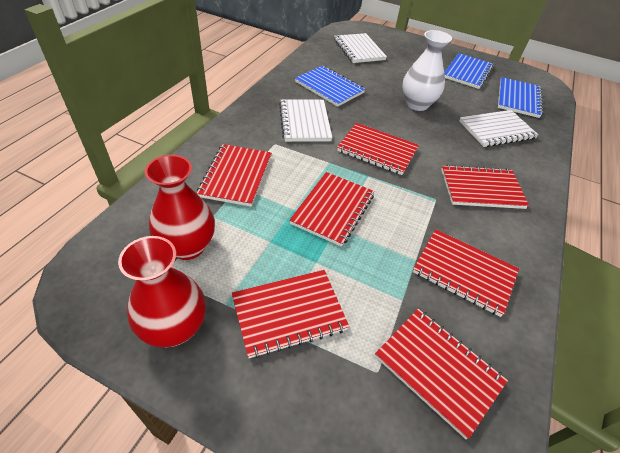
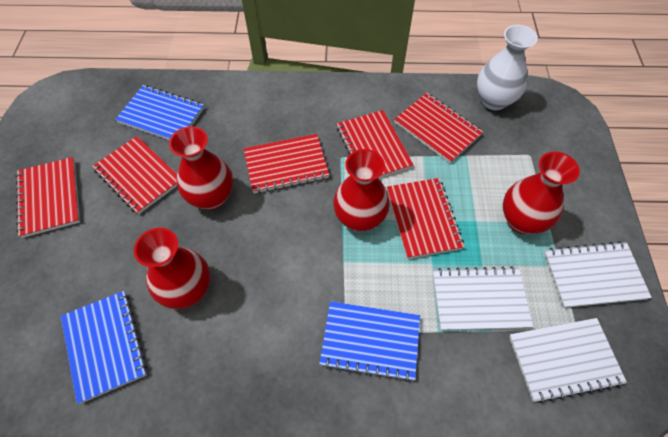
red notebook: 7 -> 6
red vase: 2 -> 4

